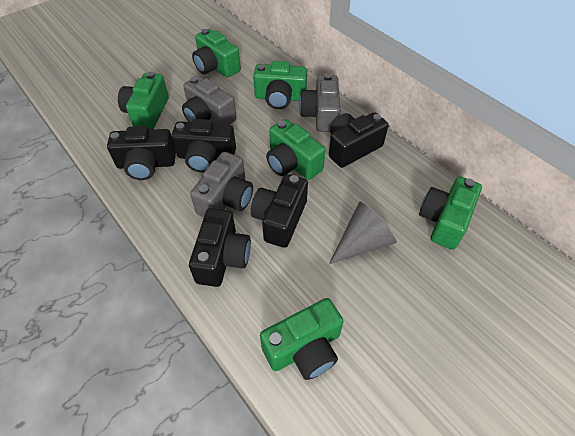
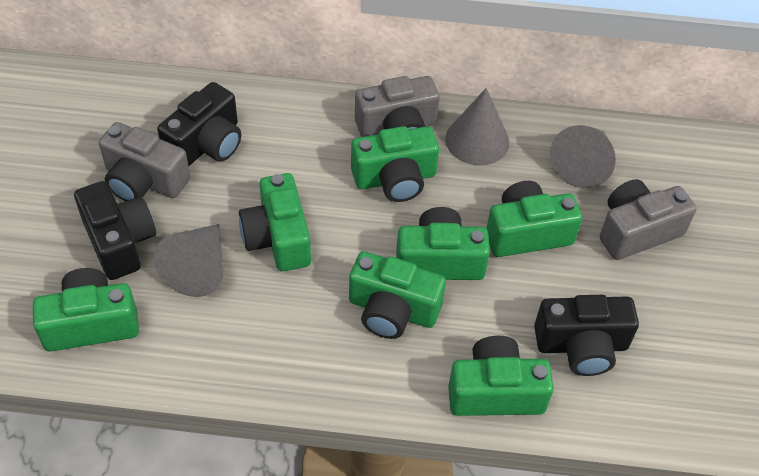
black camera: 5 -> 3
green camera: 6 -> 7
grey cone: 1 -> 3

